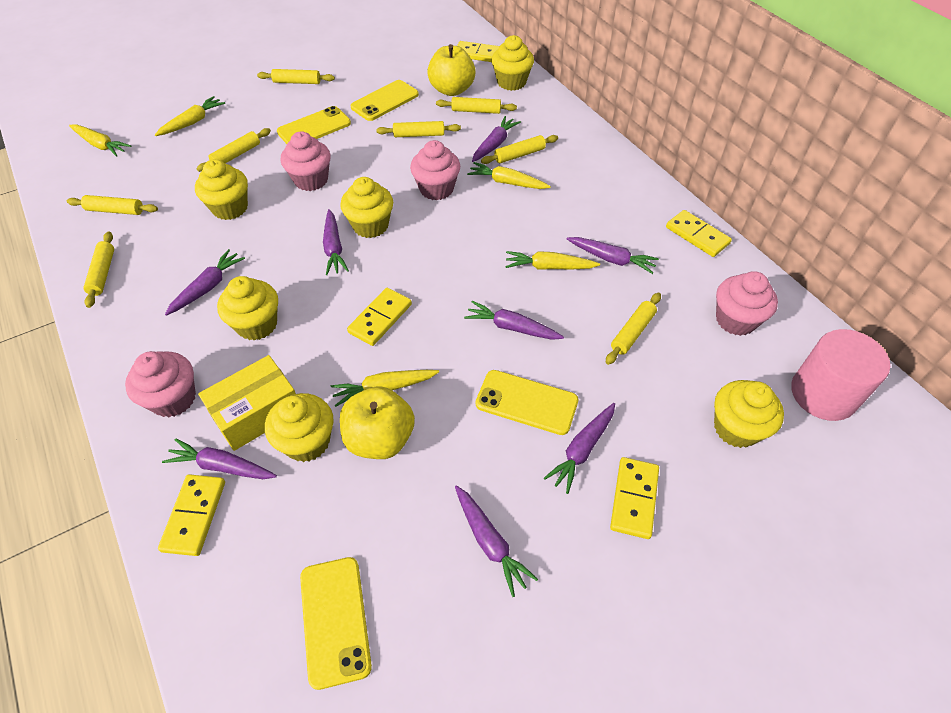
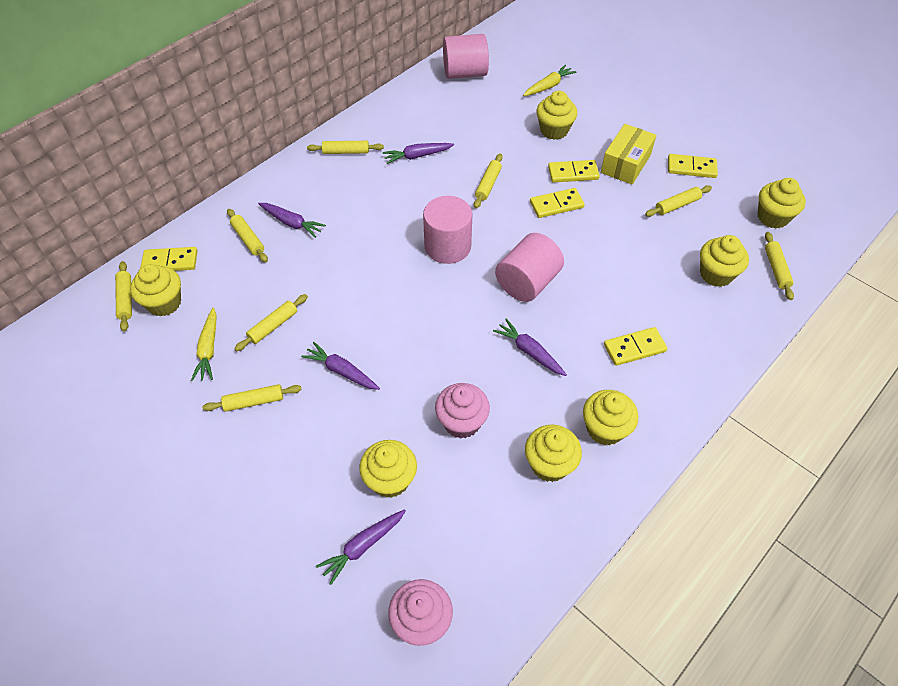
pink cupcake: 4 -> 2
pink cylinder: 1 -> 3
purple carrot: 8 -> 5
yellow apple: 2 -> 0
yellow carrot: 5 -> 2
yellow cupcake: 6 -> 7
yellow phone: 4 -> 0

